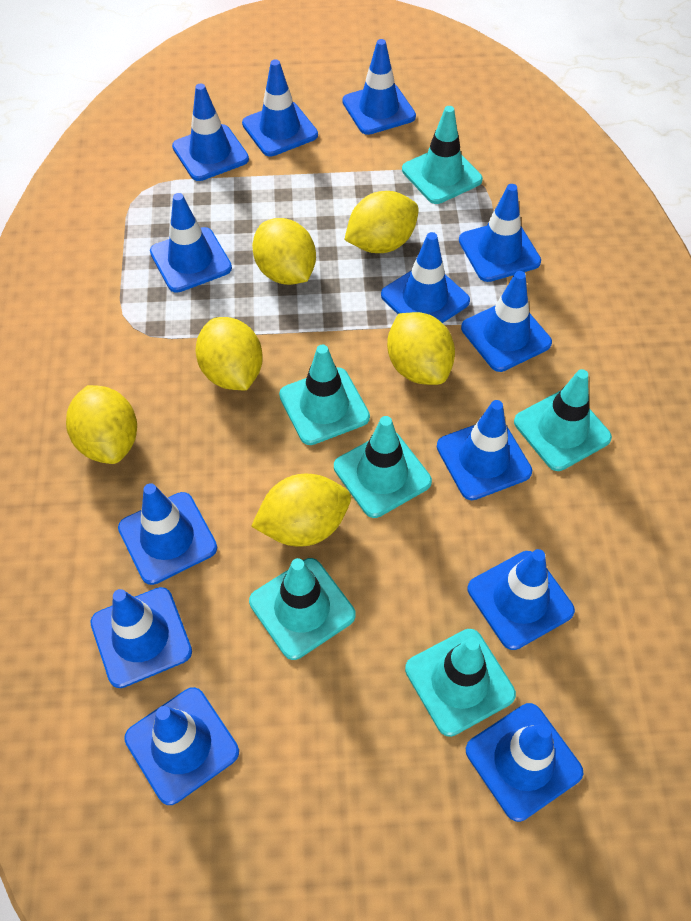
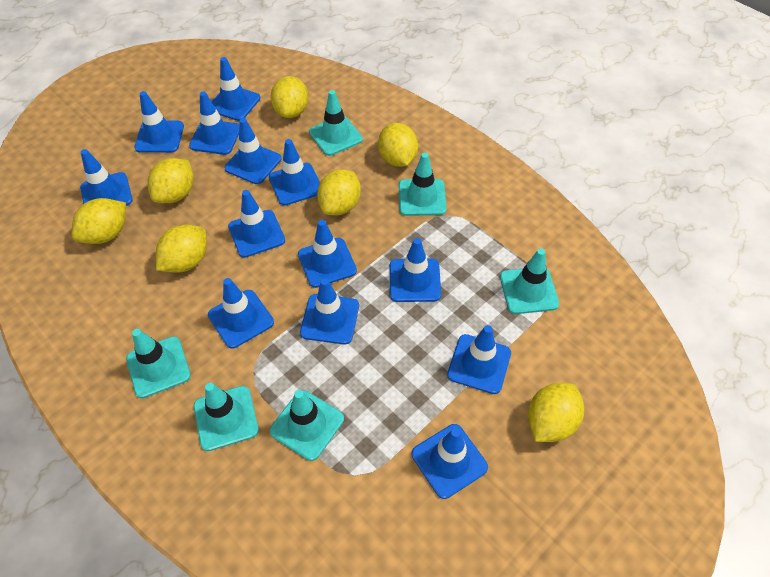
yellow lemon: 6 -> 7

